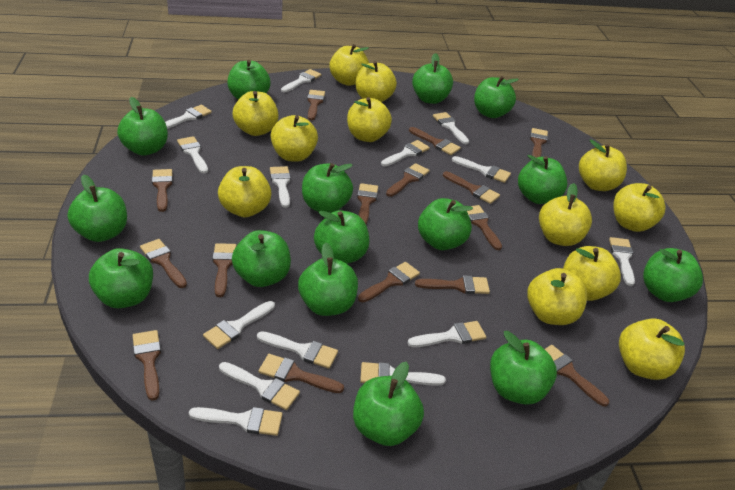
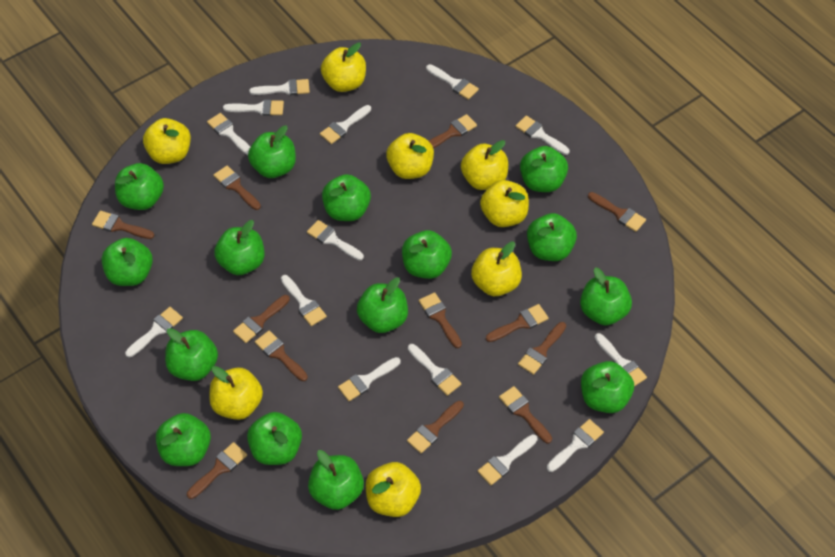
brown brush: 15 -> 12
yellow apple: 12 -> 8

